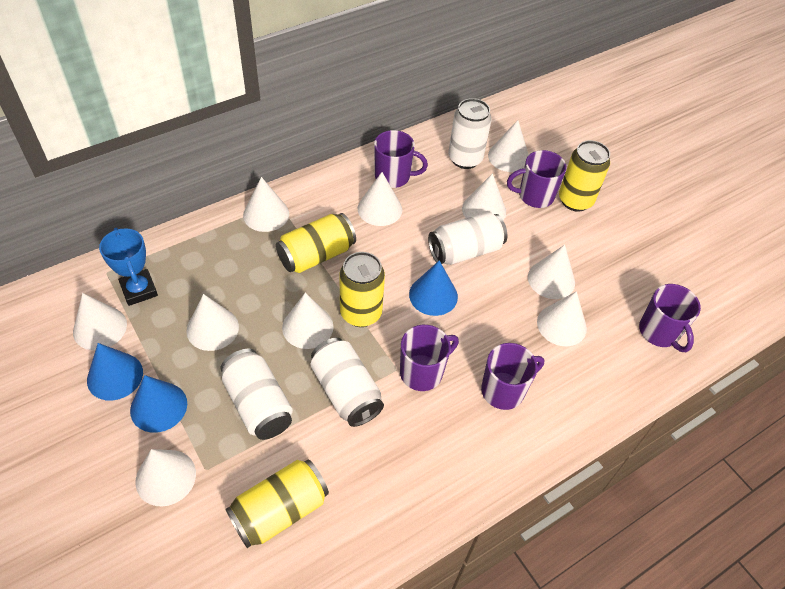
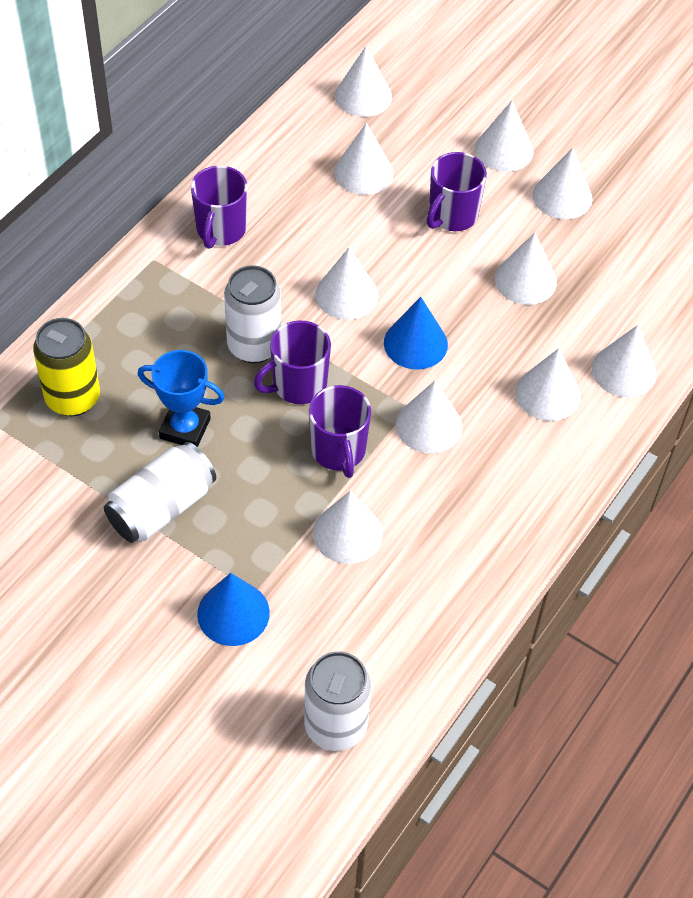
blue cone: 3 -> 2
purple mug: 5 -> 4
white can: 4 -> 3
yellow can: 4 -> 1

